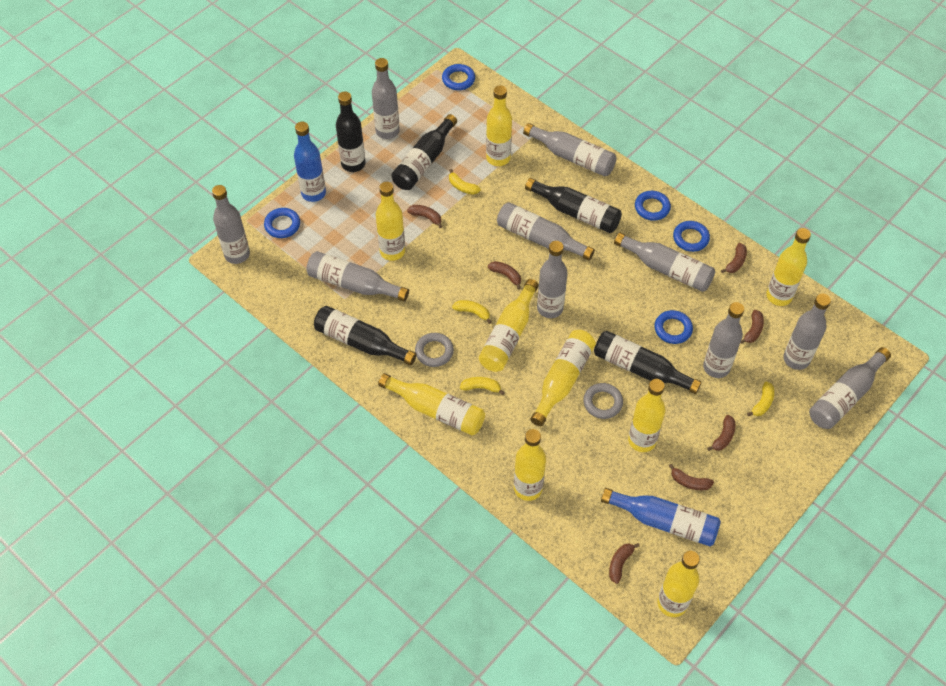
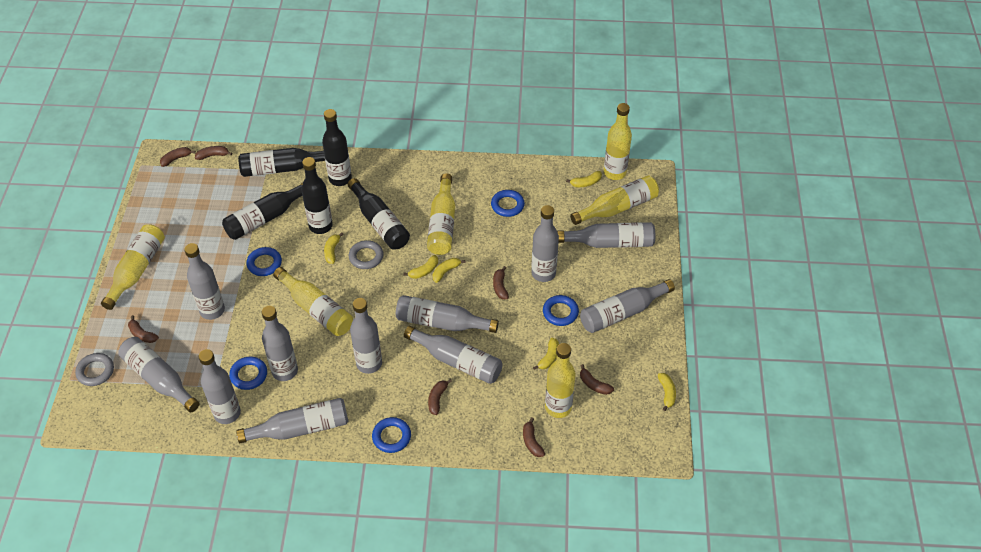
blue bottle: 2 -> 0
grey bottle: 10 -> 11
yellow banana: 4 -> 6
yellow bottle: 9 -> 6

